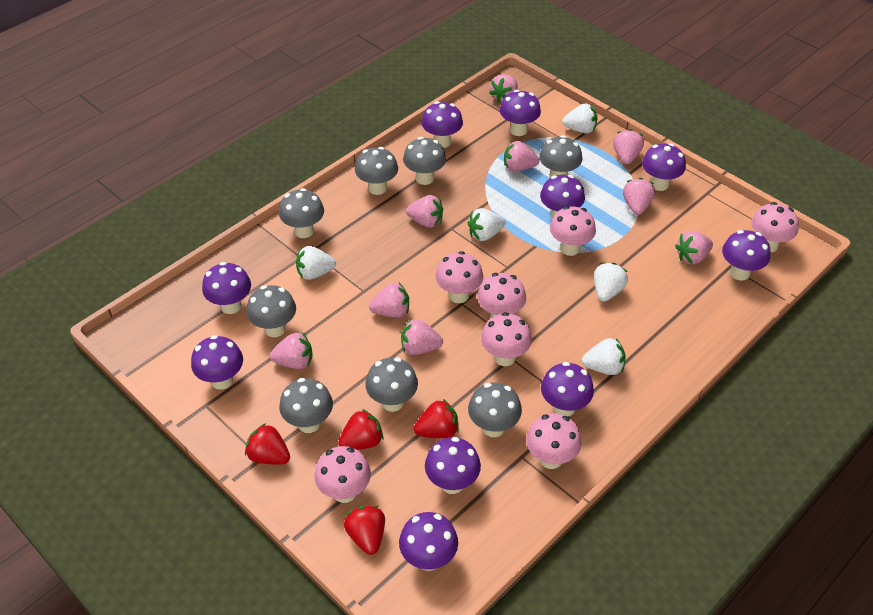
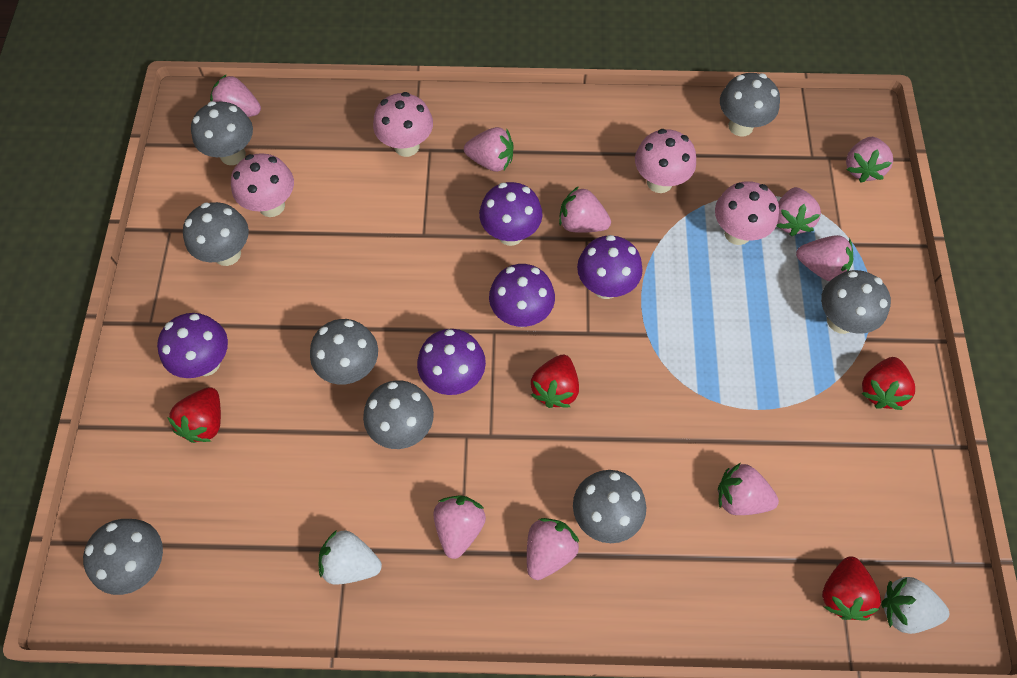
pink mushroom: 7 -> 4
purple mushroom: 10 -> 5
white strawberry: 5 -> 2

